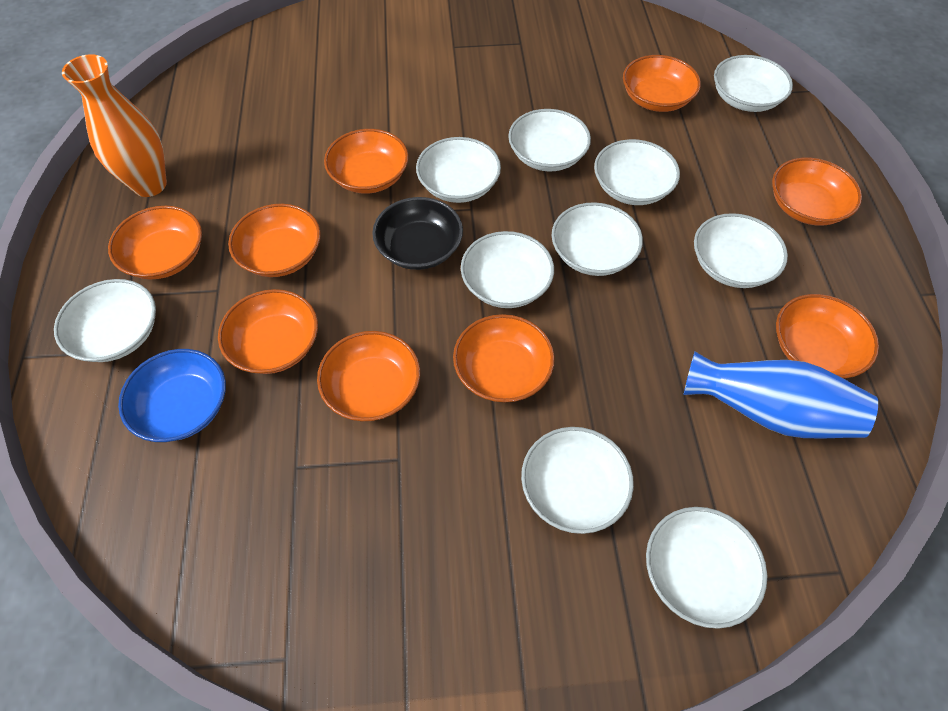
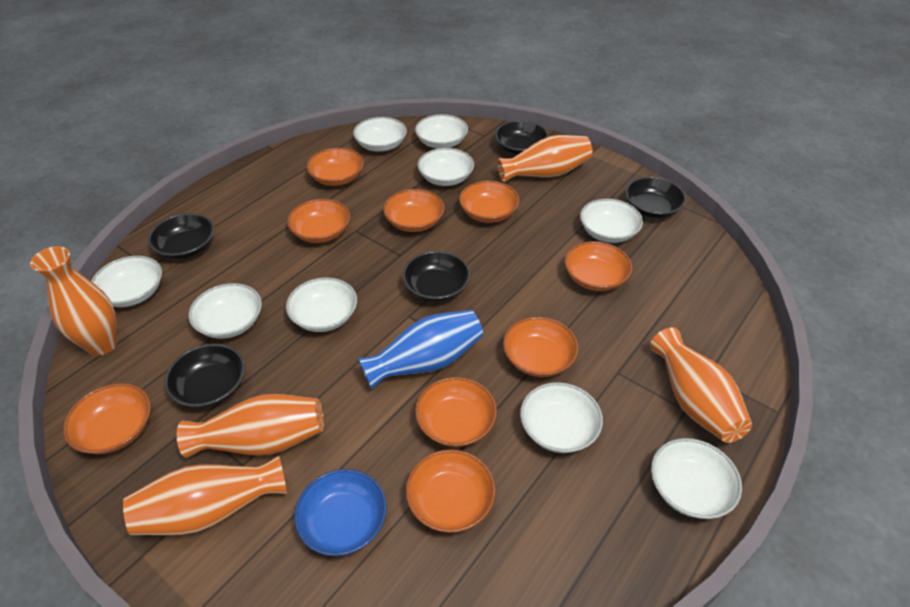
black bowl: 1 -> 5
orange vase: 1 -> 5
white bowl: 10 -> 9

